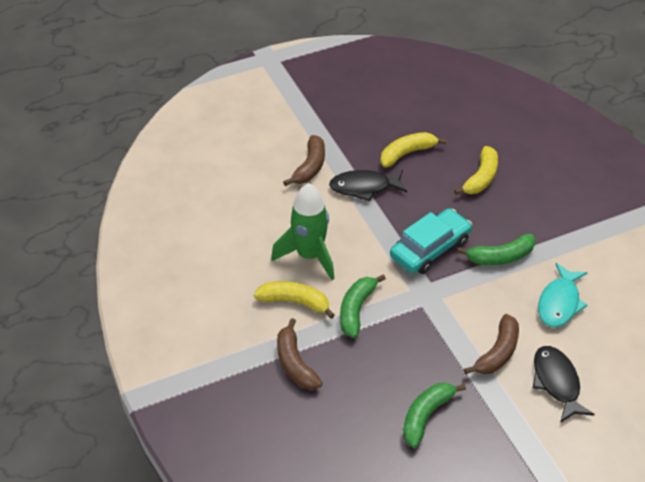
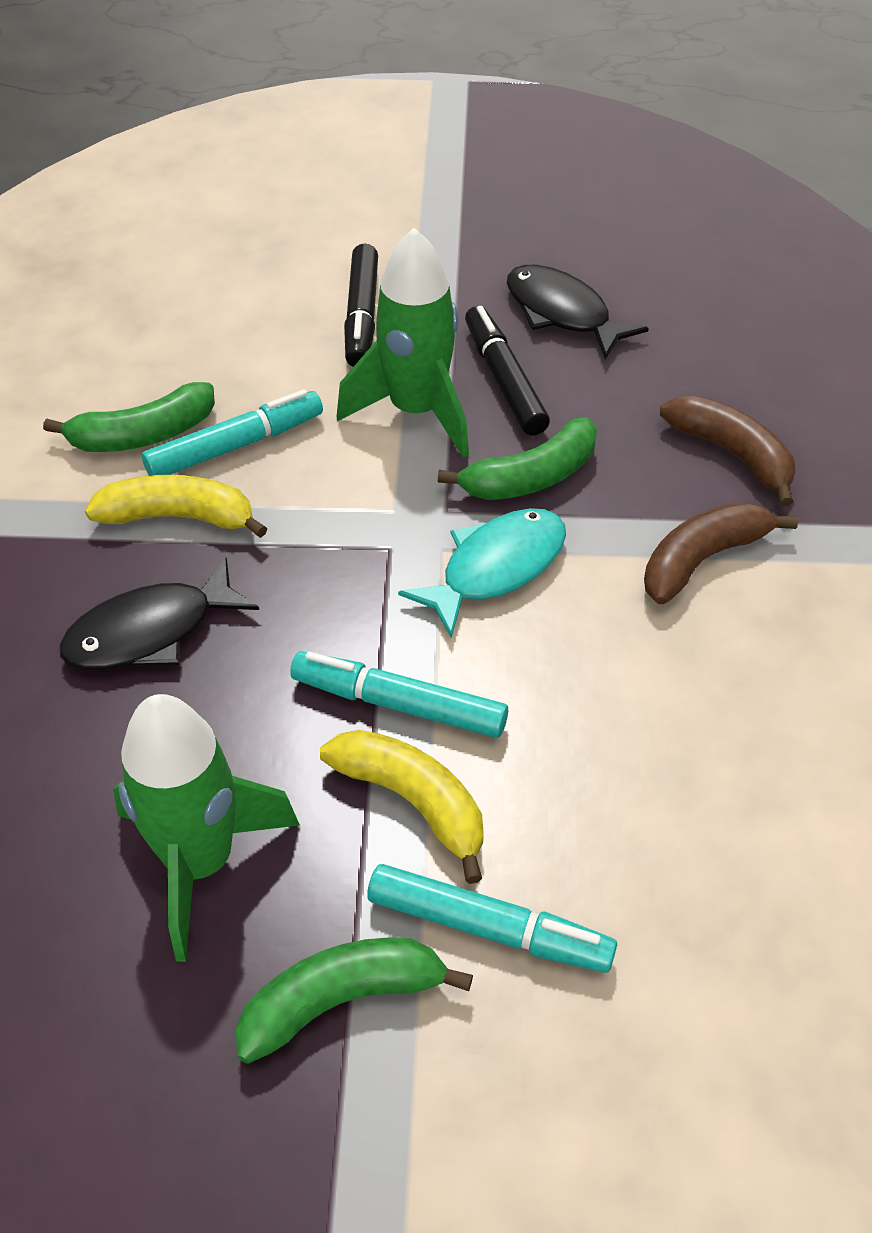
black marker: 0 -> 2
brown banana: 3 -> 2
green rocket: 1 -> 2
turquoise car: 1 -> 0
turquoise marker: 0 -> 3
yellow banana: 3 -> 2

